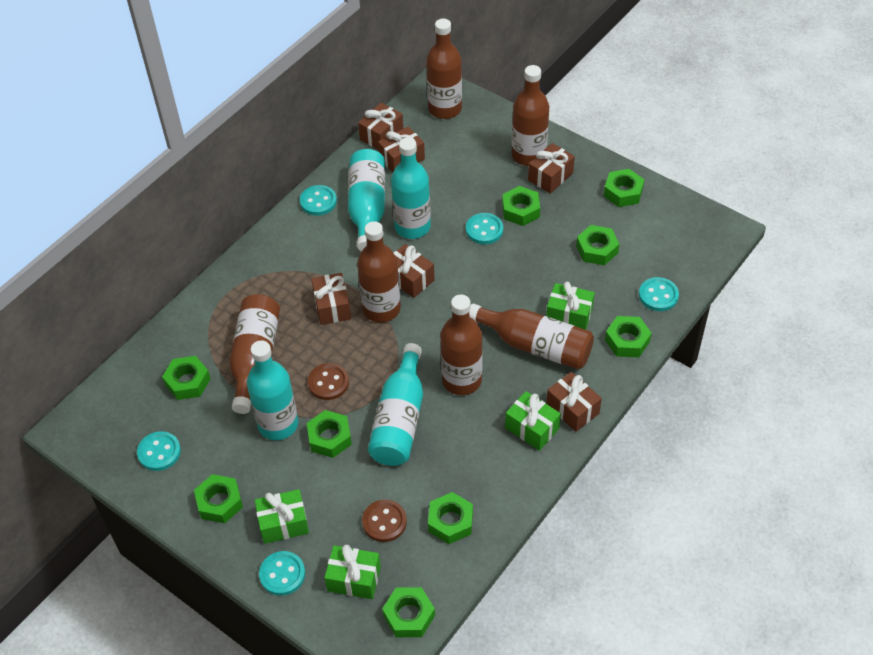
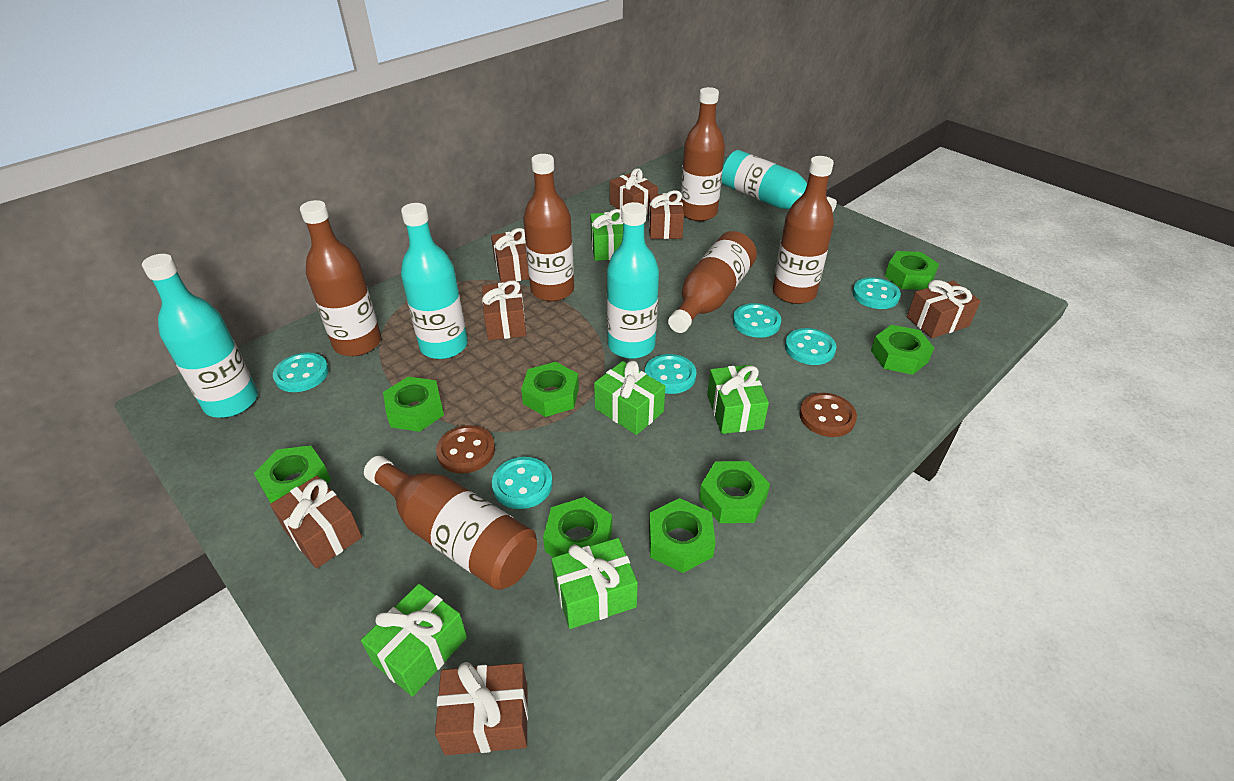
brown gift: 6 -> 7
green gift: 4 -> 5
green nut: 9 -> 8
turquoise button: 5 -> 6

